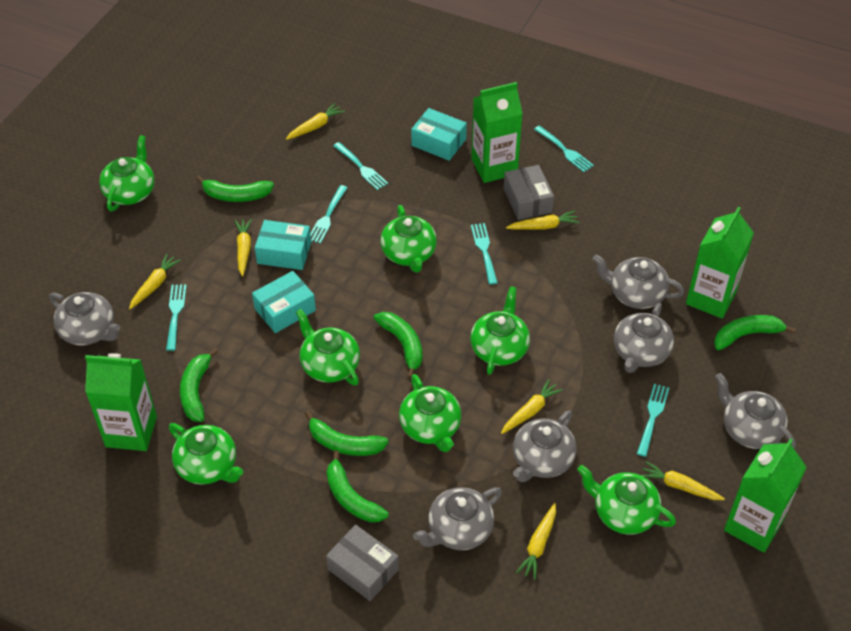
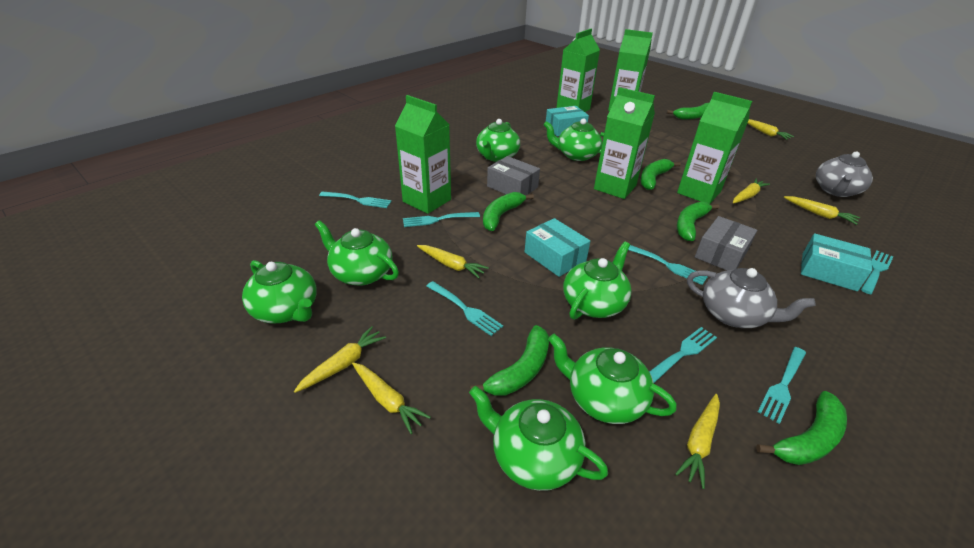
green carton: 4 -> 5
grey teapot: 6 -> 2
turquoise fork: 6 -> 7

